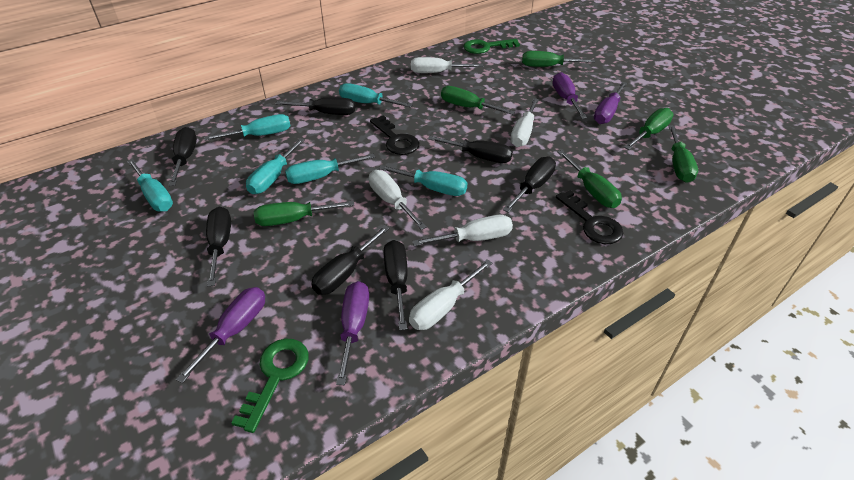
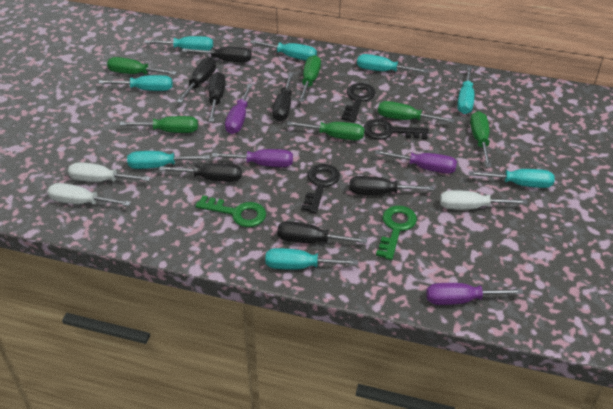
black key: 2 -> 3
turquoise screwdriver: 6 -> 8
white screwdriver: 5 -> 3

